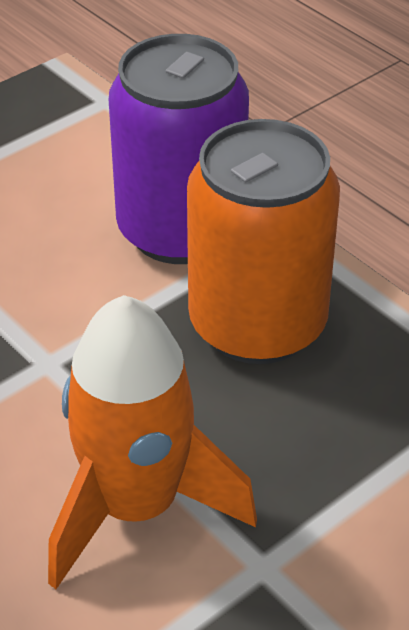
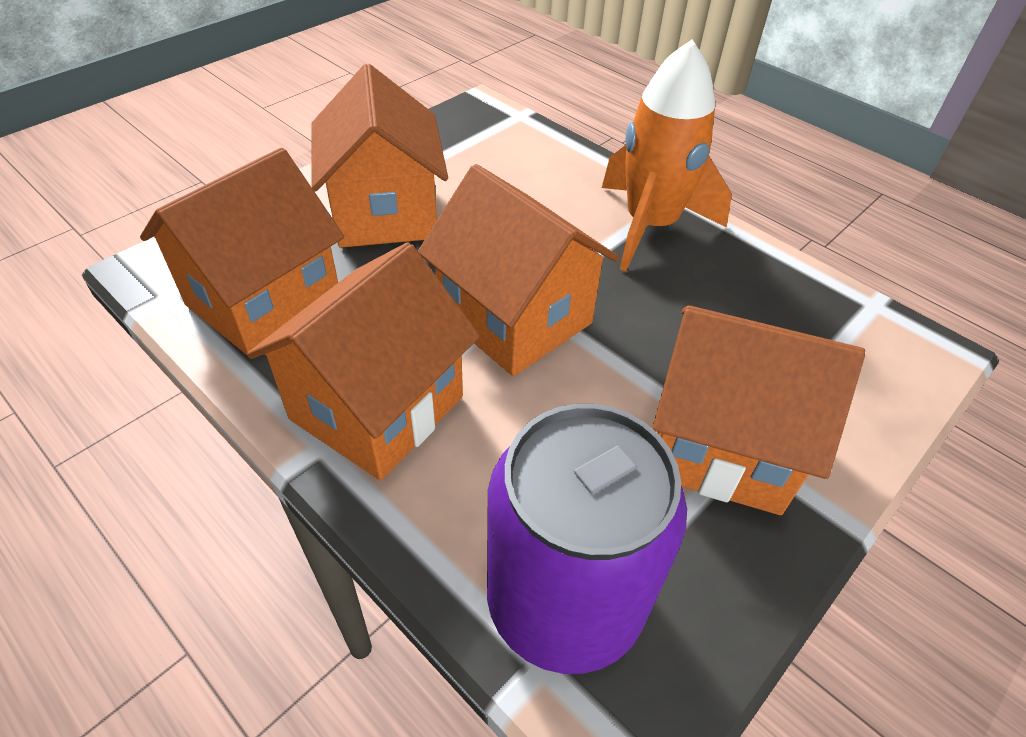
orange can: 1 -> 0
orange house: 0 -> 5

